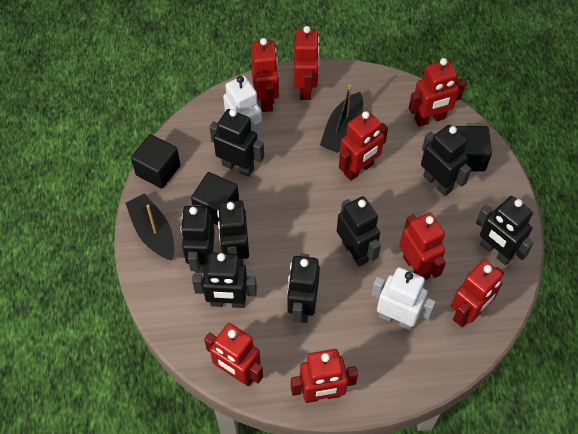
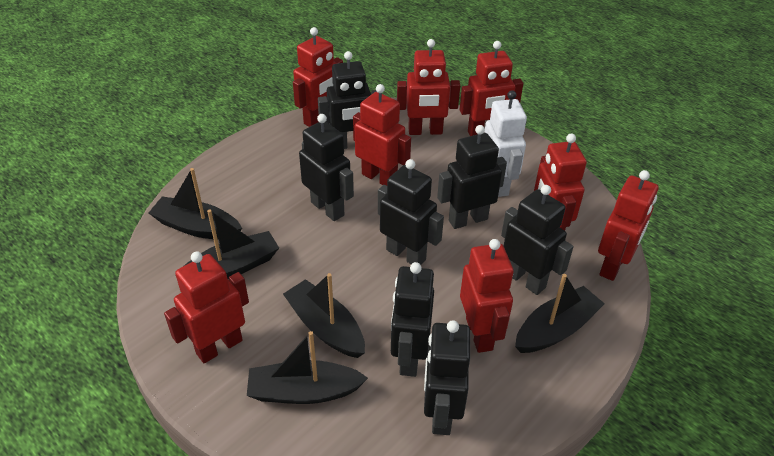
black boat: 2 -> 5
black cube: 3 -> 0
black robot: 8 -> 7
white robot: 2 -> 1

